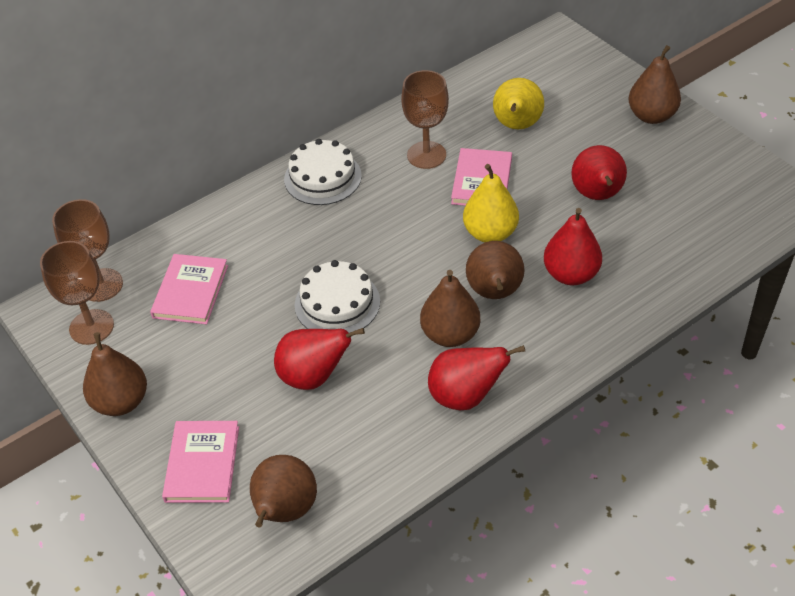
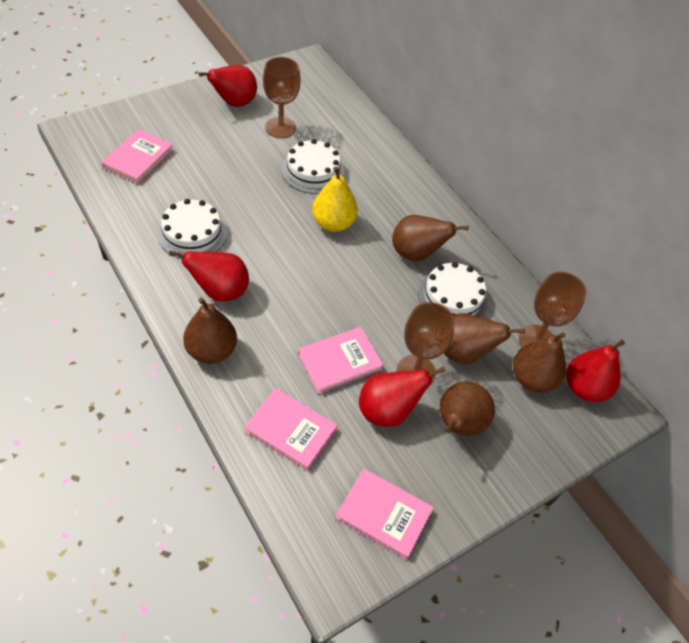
pink book: 3 -> 4
white cake: 2 -> 3
yellow pear: 2 -> 1

